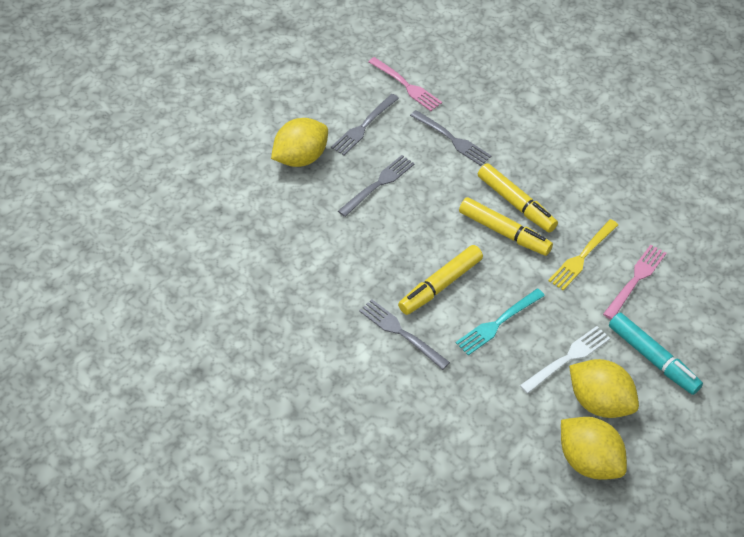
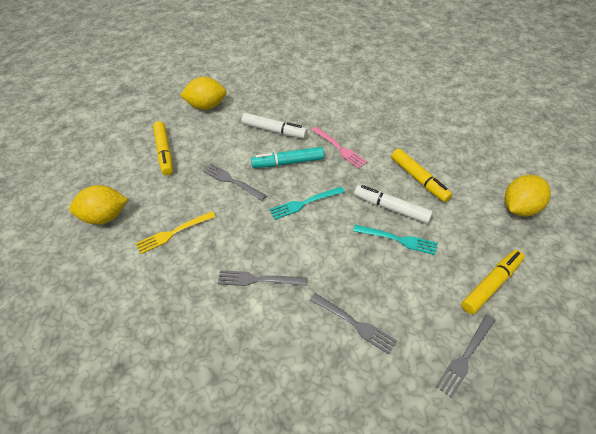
pink fork: 2 -> 1
turquoise fork: 1 -> 2
white fork: 1 -> 0
white marker: 0 -> 2

